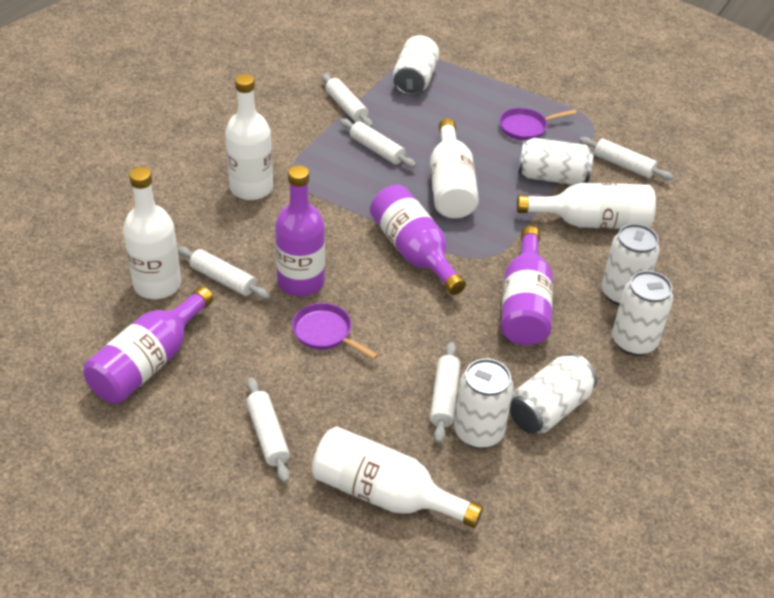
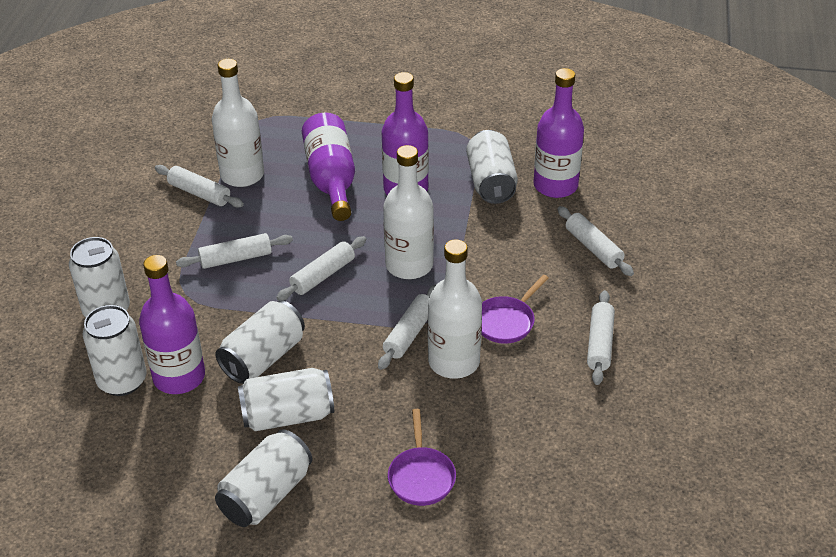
white bottle: 5 -> 3

